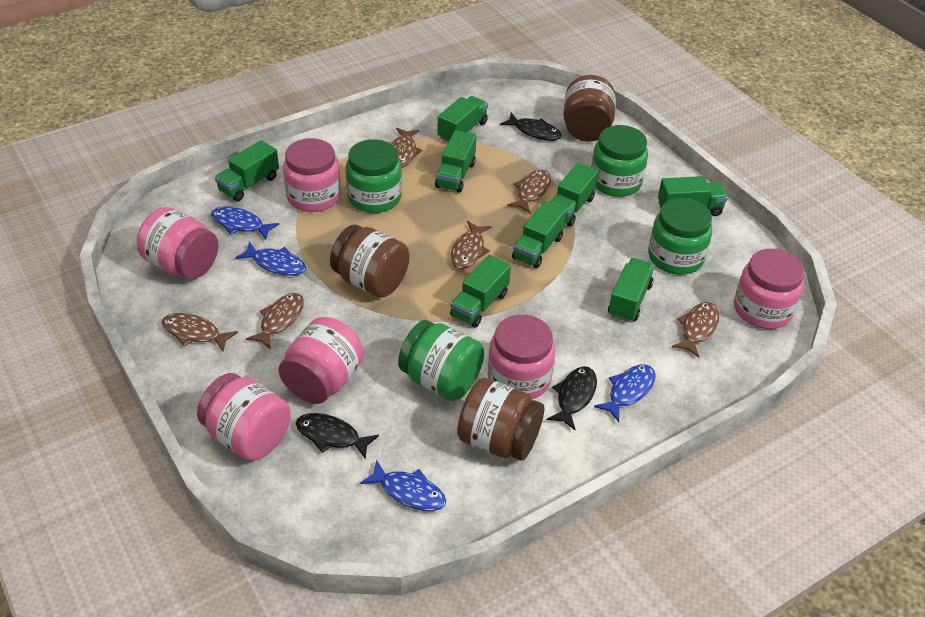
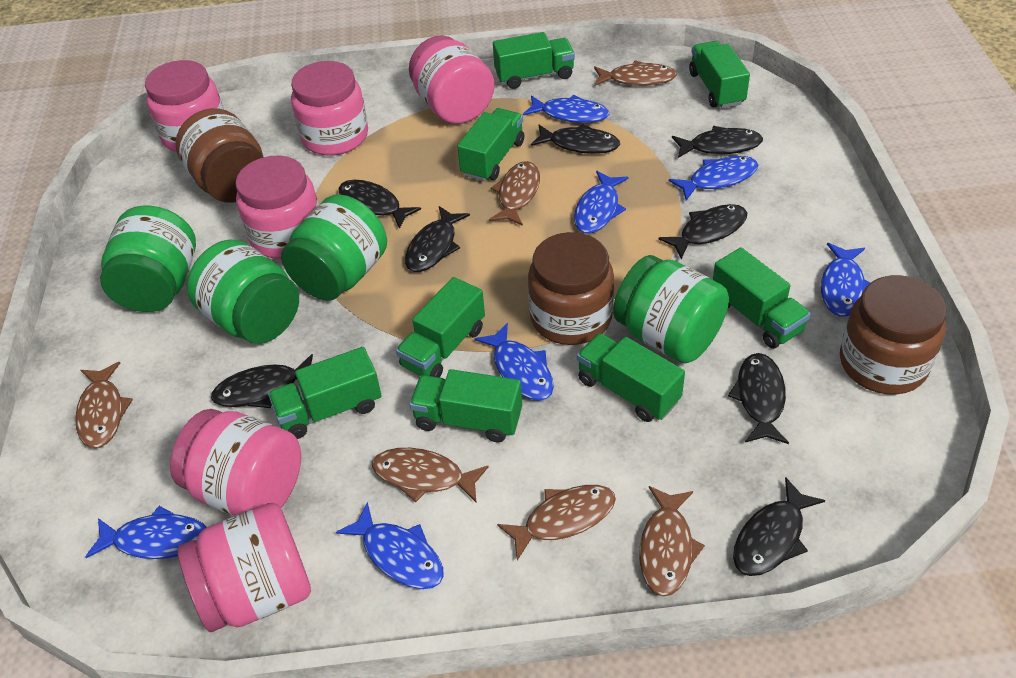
black fish: 3 -> 8
blue fish: 4 -> 7

